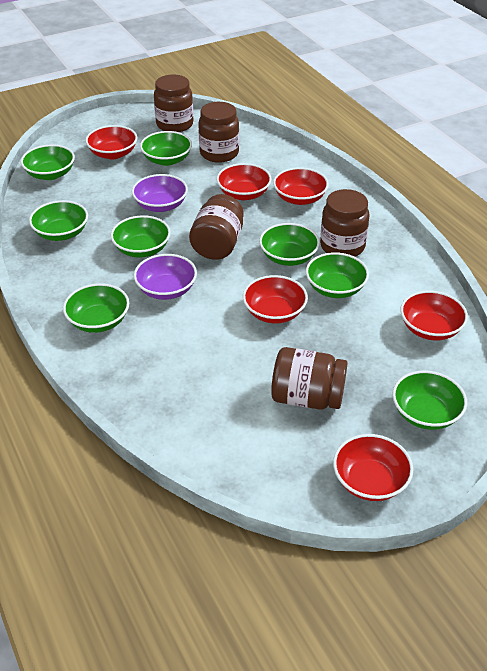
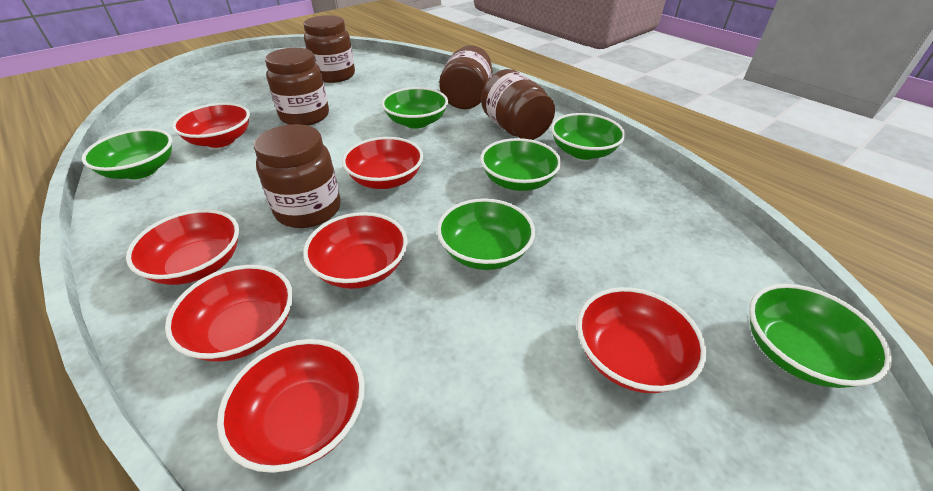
green bowl: 8 -> 6
purple bowl: 2 -> 0
red bowl: 6 -> 7

